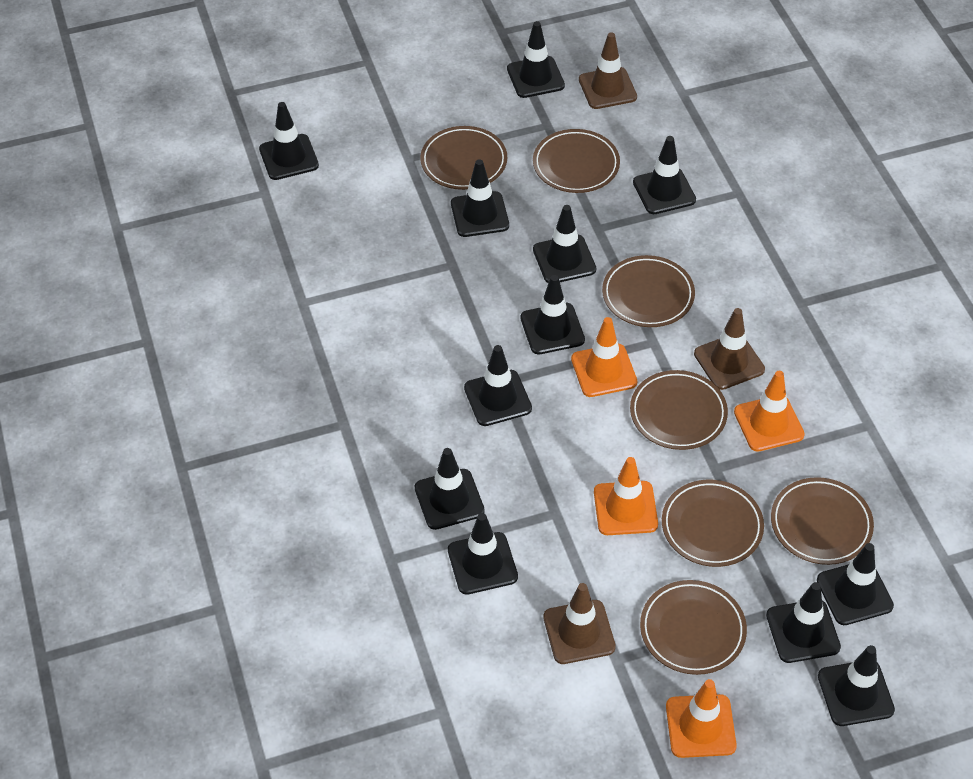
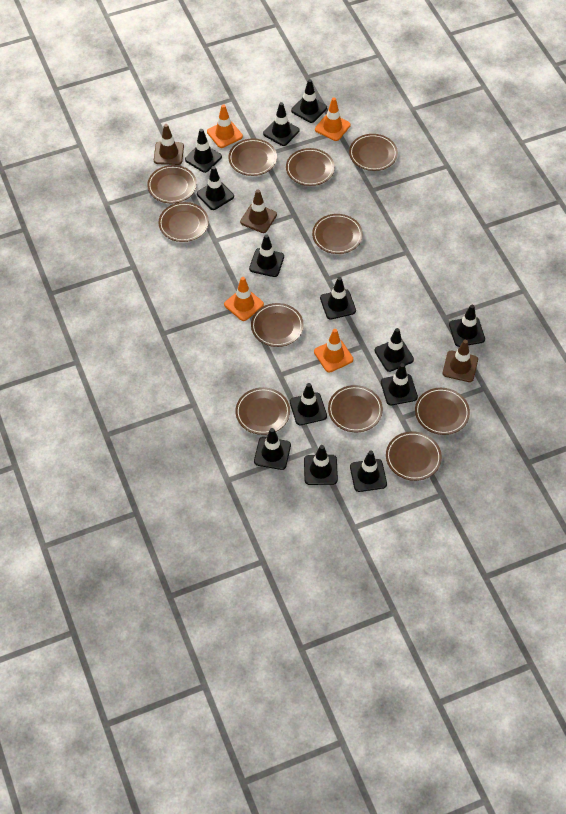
black traffic cone: 12 -> 13
brown plate: 7 -> 11

